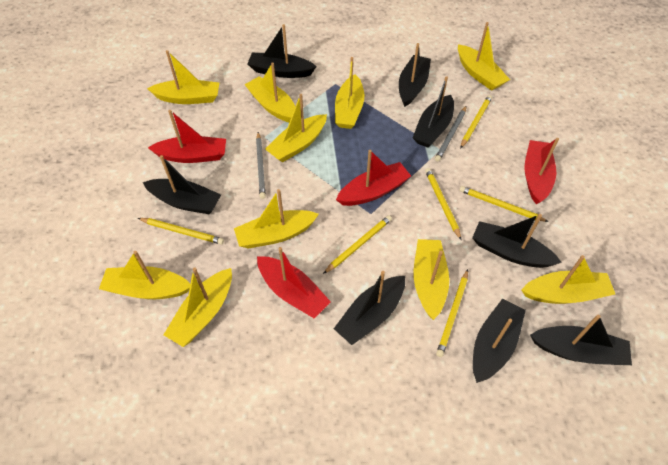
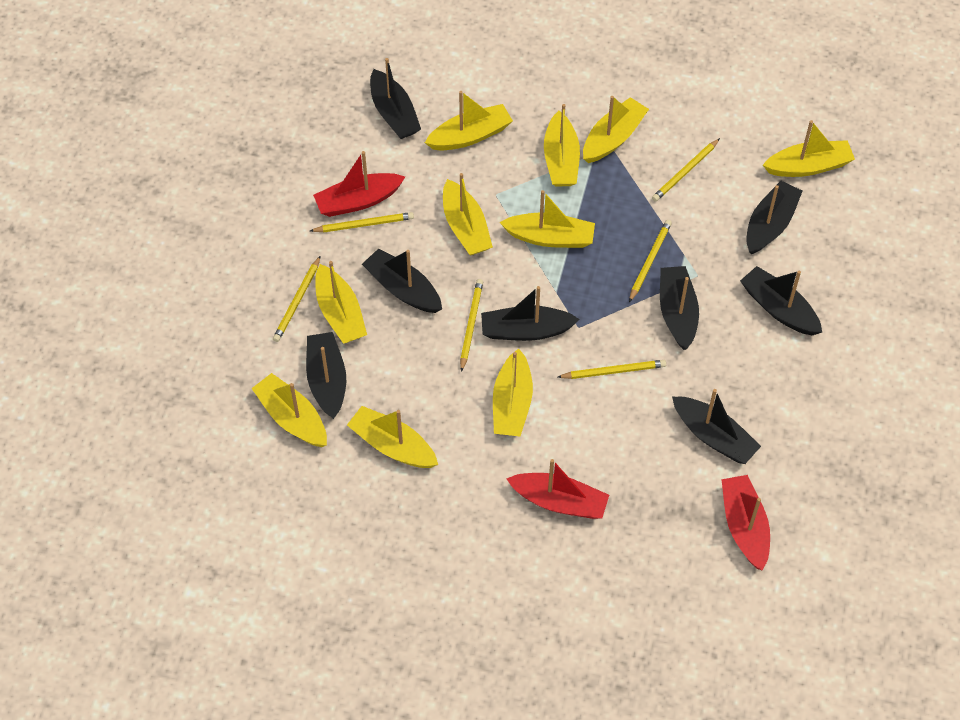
grey pencil: 2 -> 0
red boat: 4 -> 3

